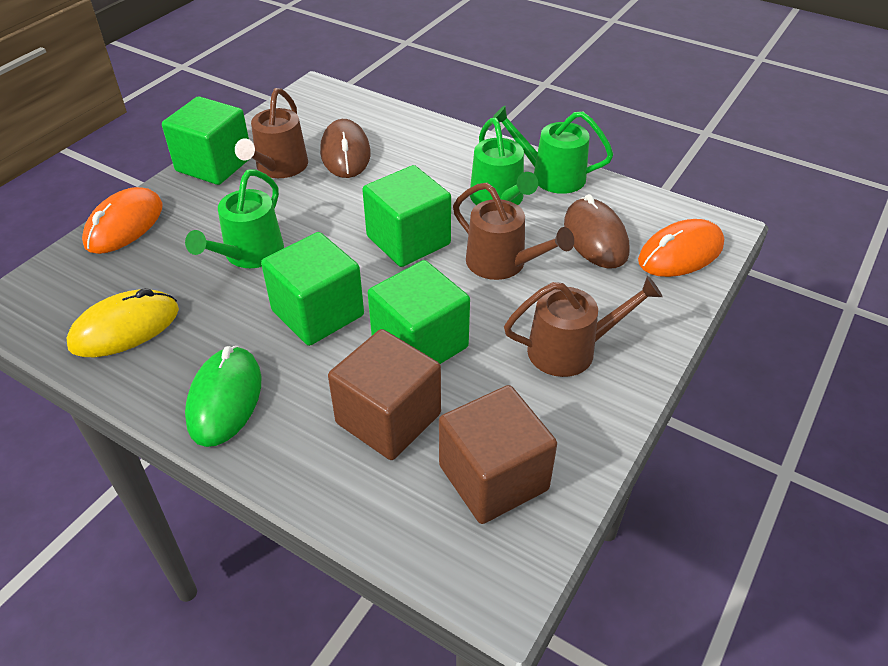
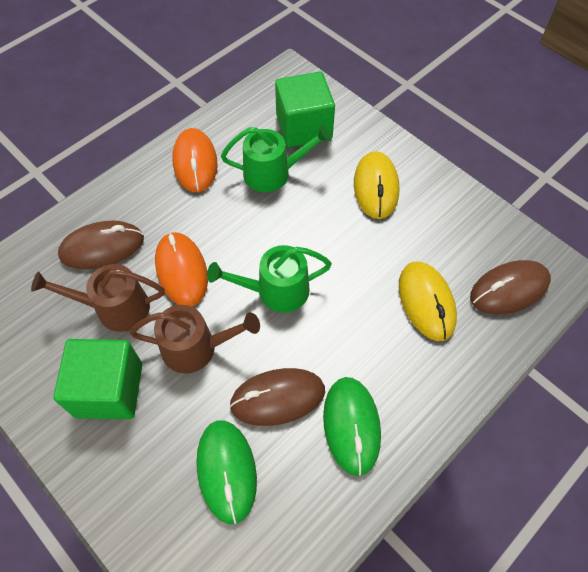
brown cube: 2 -> 0
brown mouse: 2 -> 3
brown watering can: 3 -> 2
green cube: 4 -> 2
green mouse: 1 -> 2
green watering can: 3 -> 2
yellow mouse: 1 -> 2

